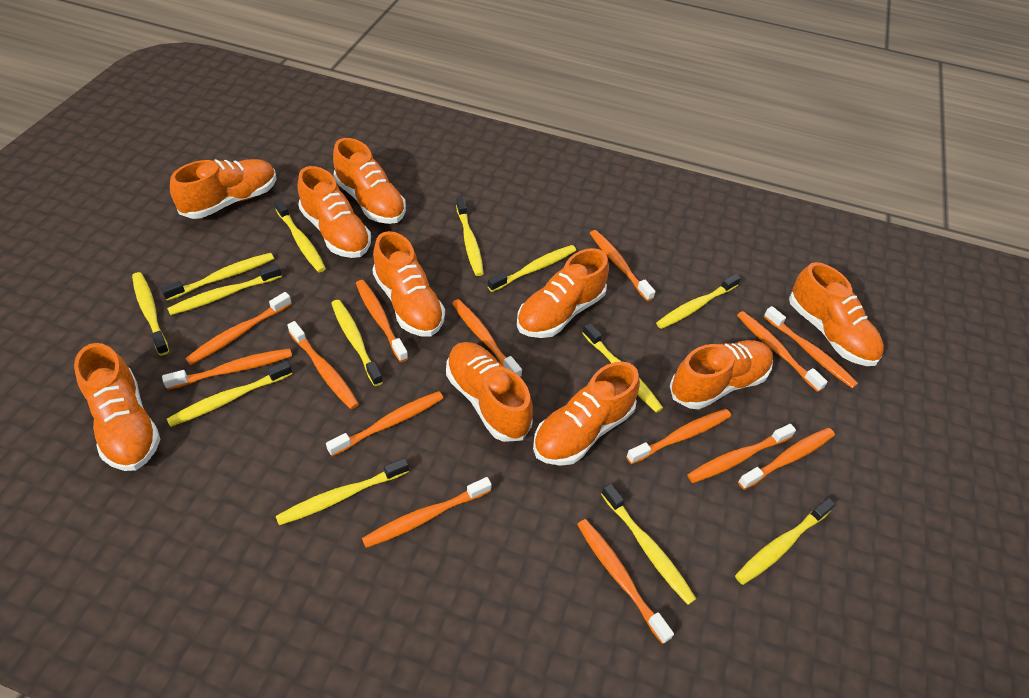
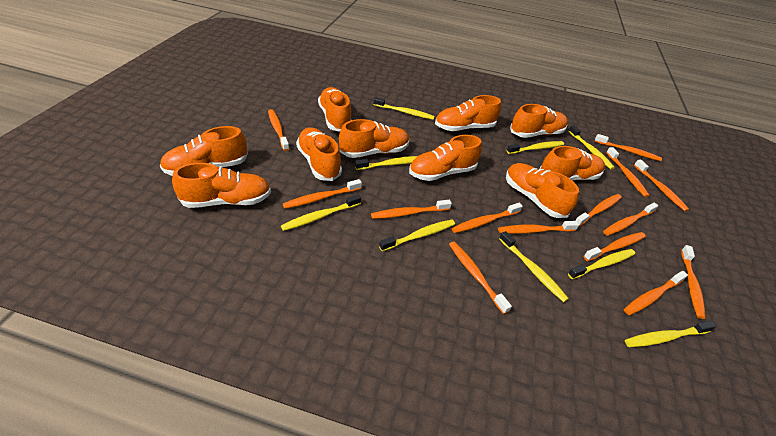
yellow toothbrush: 13 -> 9

